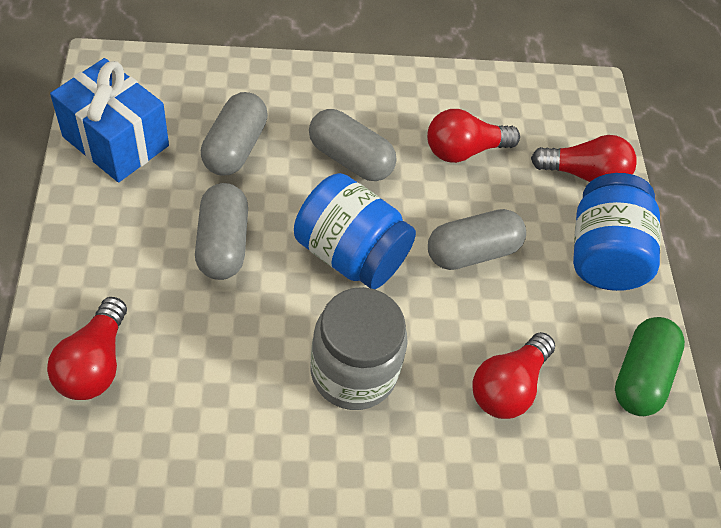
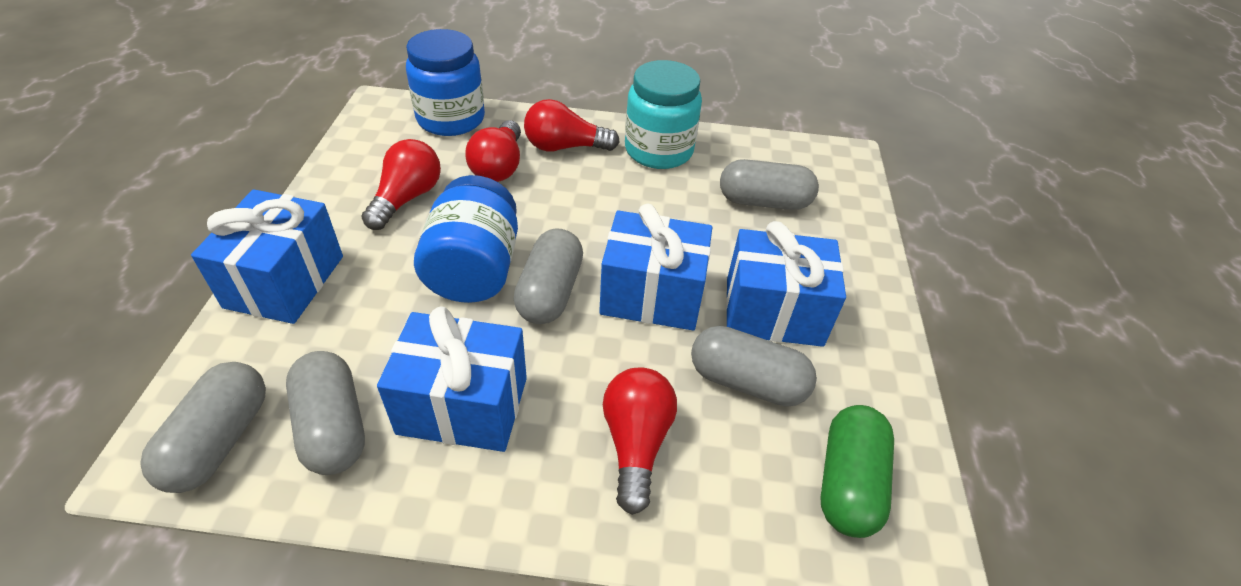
blue gift: 1 -> 4
grey capsule: 4 -> 5
grey jar: 1 -> 0
turquoise jar: 0 -> 1

